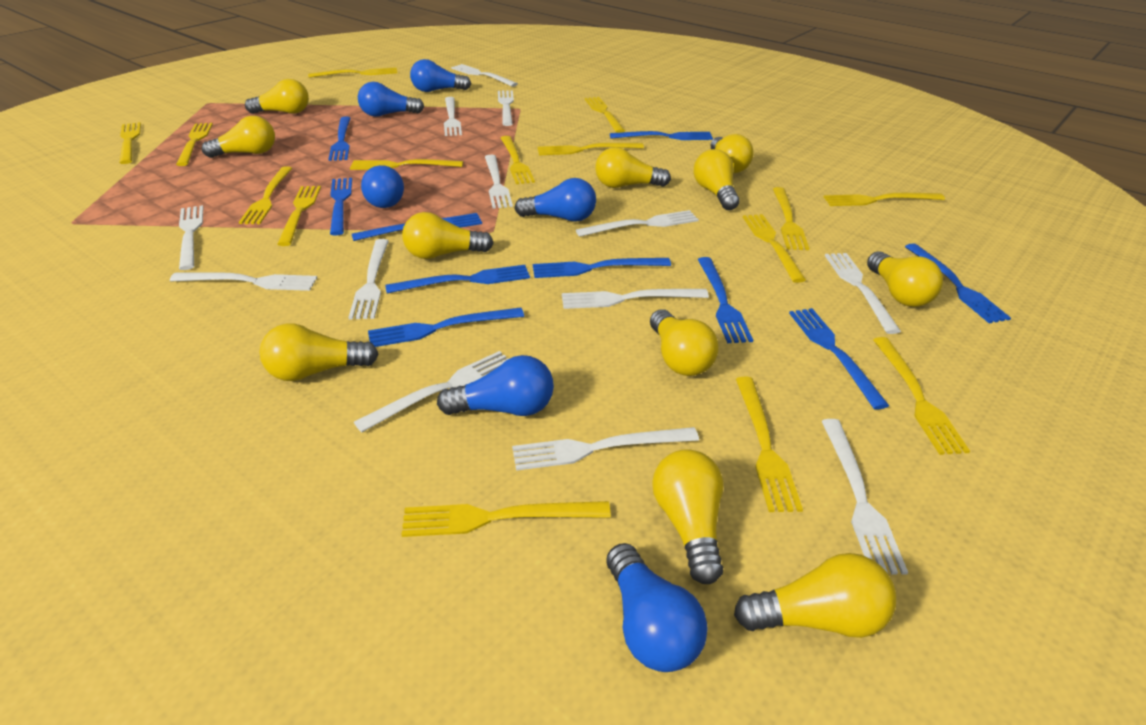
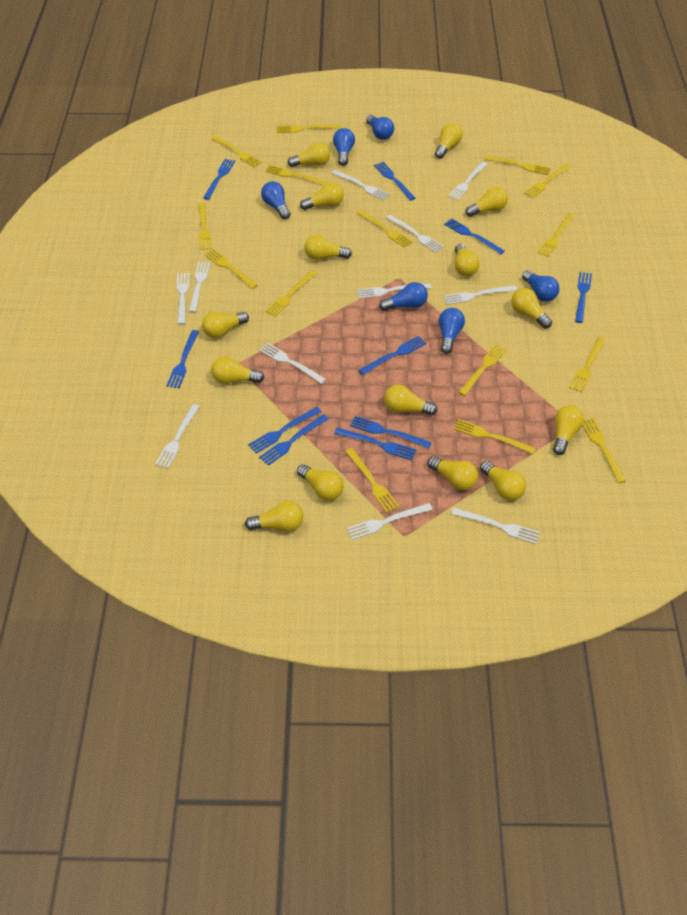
white fork: 13 -> 11
yellow light bulb: 11 -> 15

